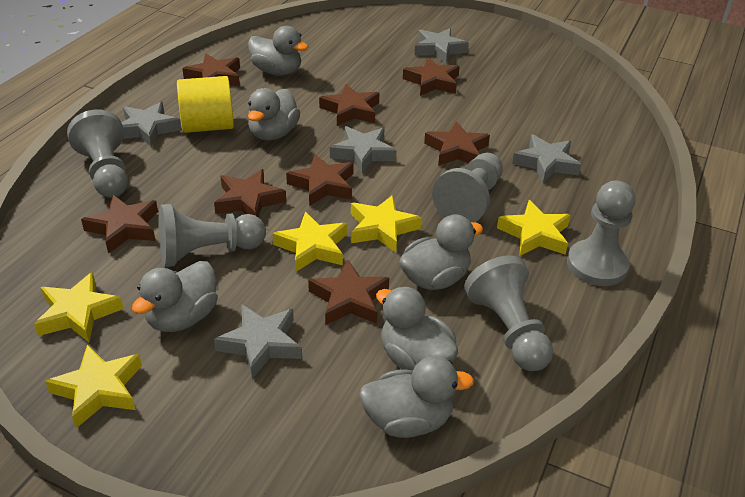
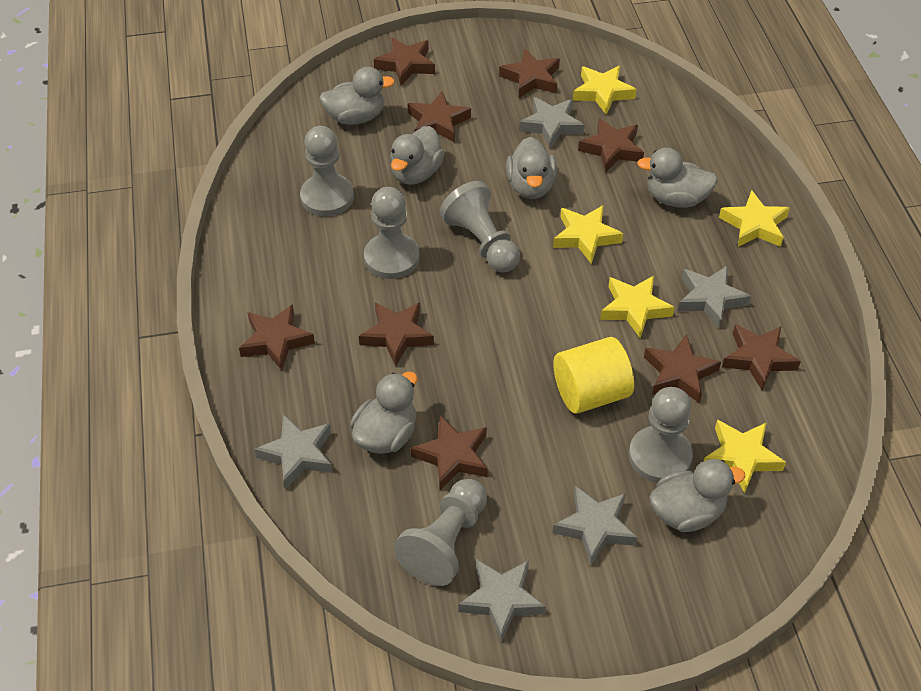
brown star: 8 -> 9

